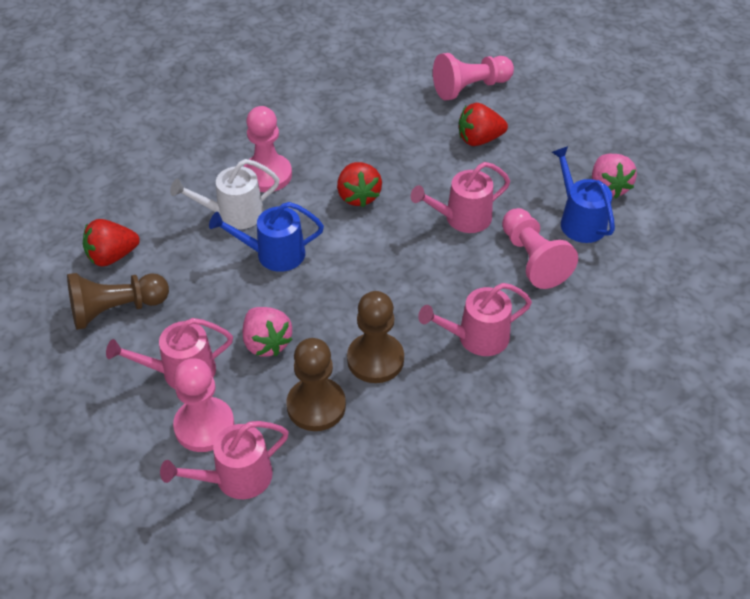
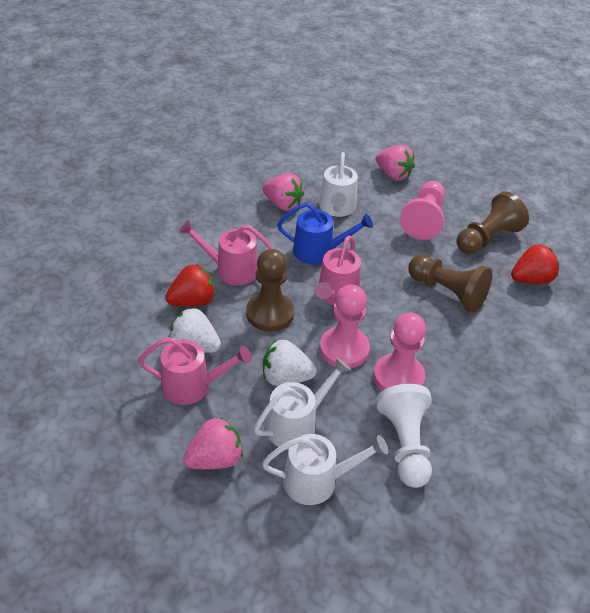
blue watering can: 2 -> 1
pink pawn: 4 -> 3
pink strawberry: 2 -> 3
pink watering can: 4 -> 3
red strawberry: 3 -> 2
white pawn: 0 -> 1
white strawberry: 0 -> 2
white watering can: 1 -> 3

